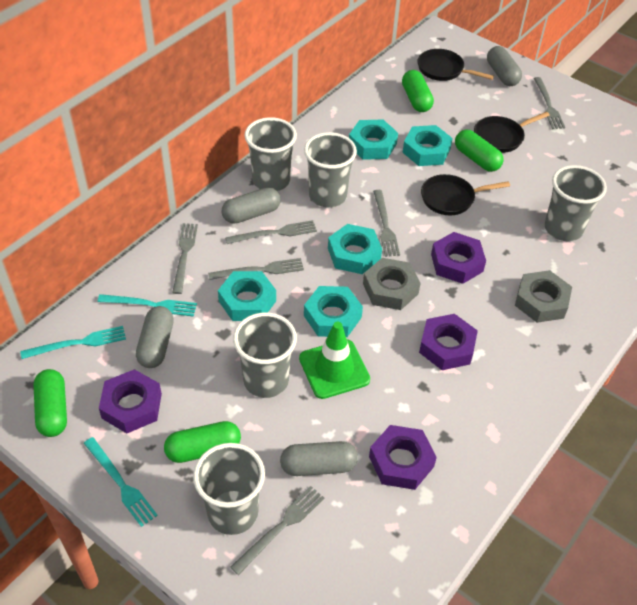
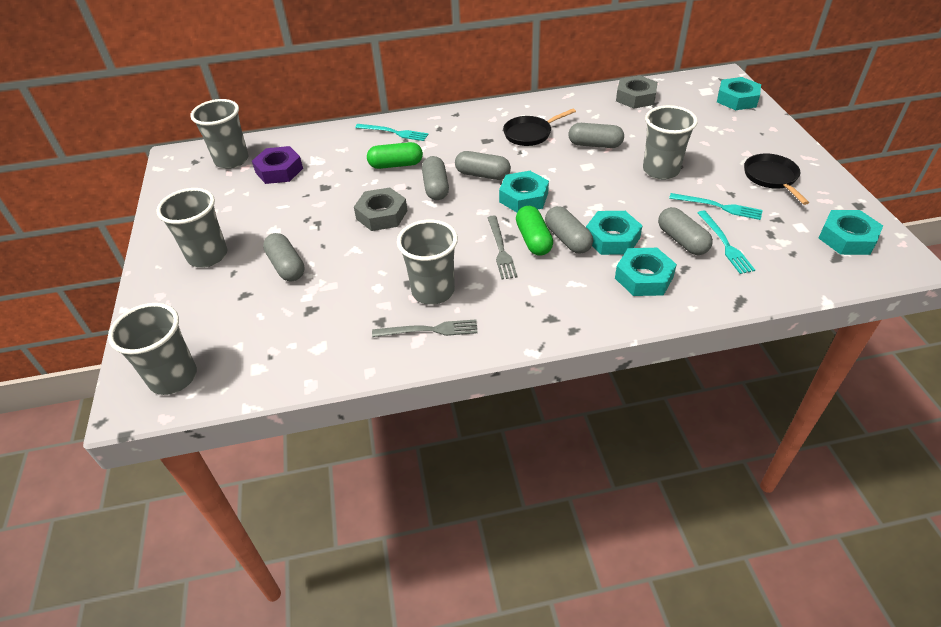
black pan: 3 -> 2
green capsule: 4 -> 2
green traffic cone: 1 -> 0
grey capsule: 4 -> 6
grey fork: 6 -> 2
purple nut: 4 -> 1

